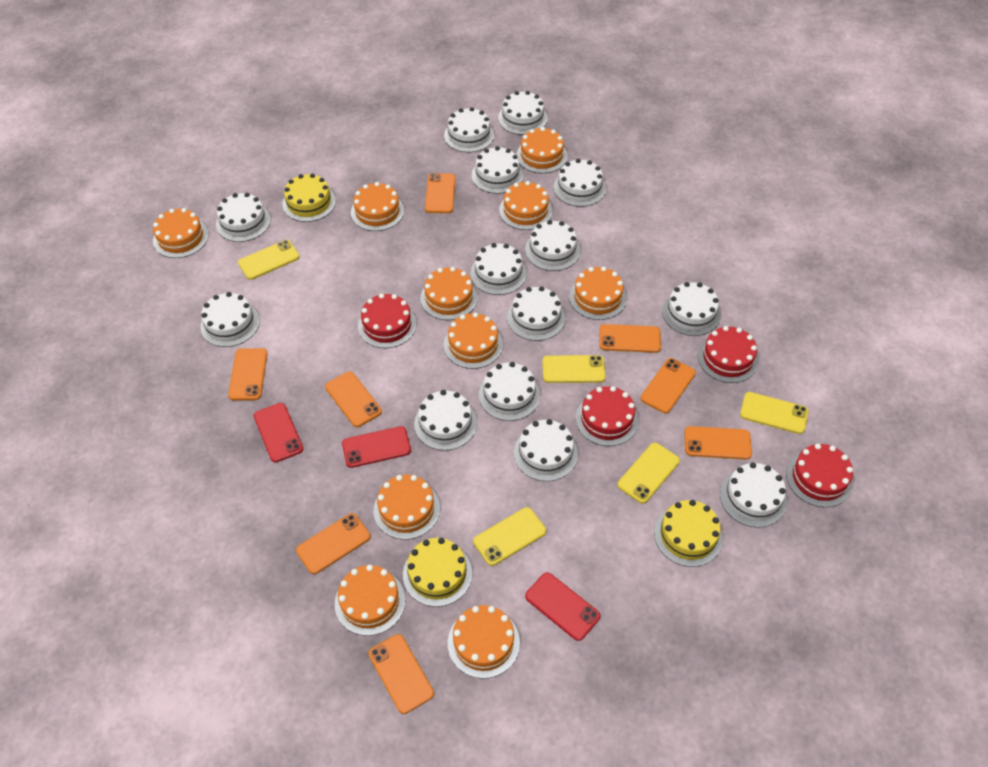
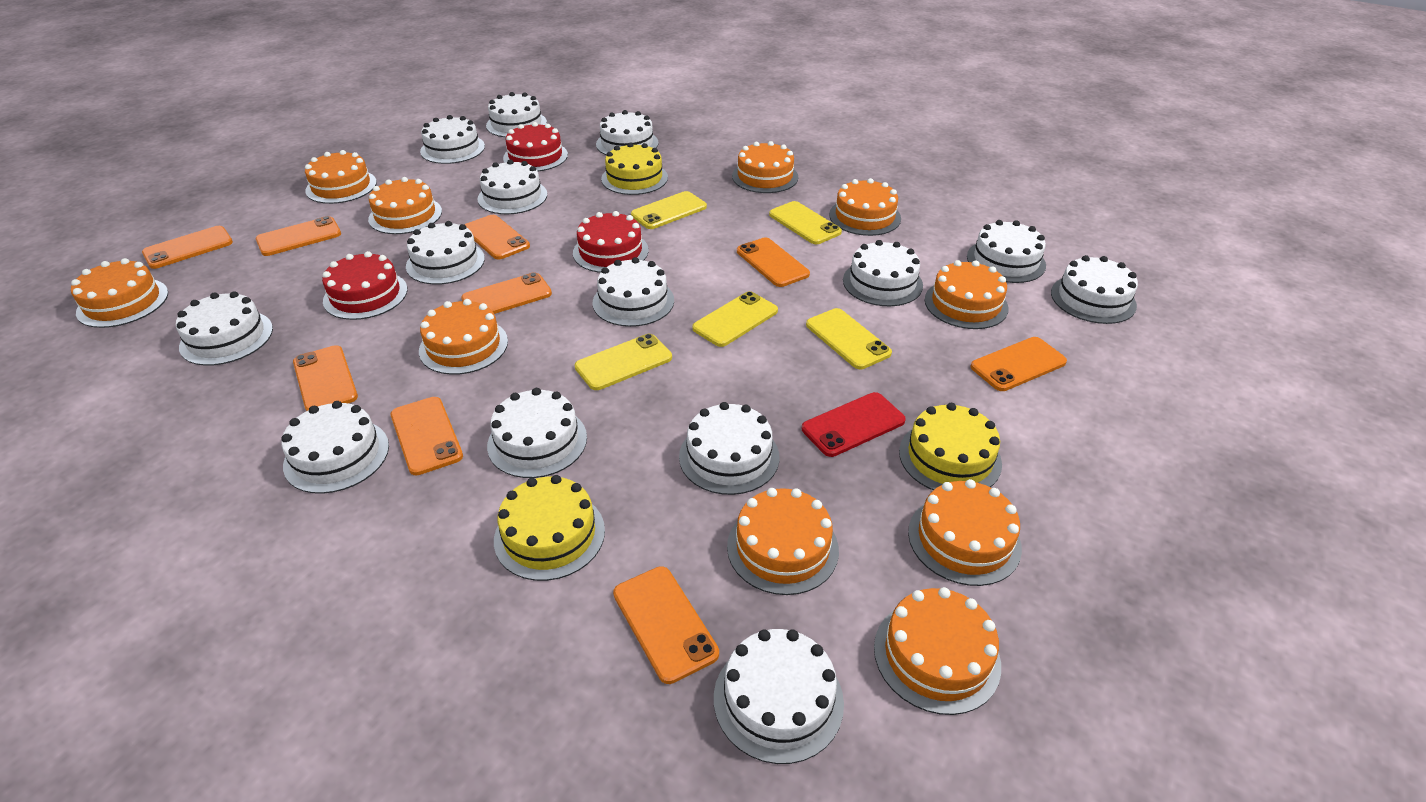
orange phone: 8 -> 9
red cake: 4 -> 3
red phone: 3 -> 1

